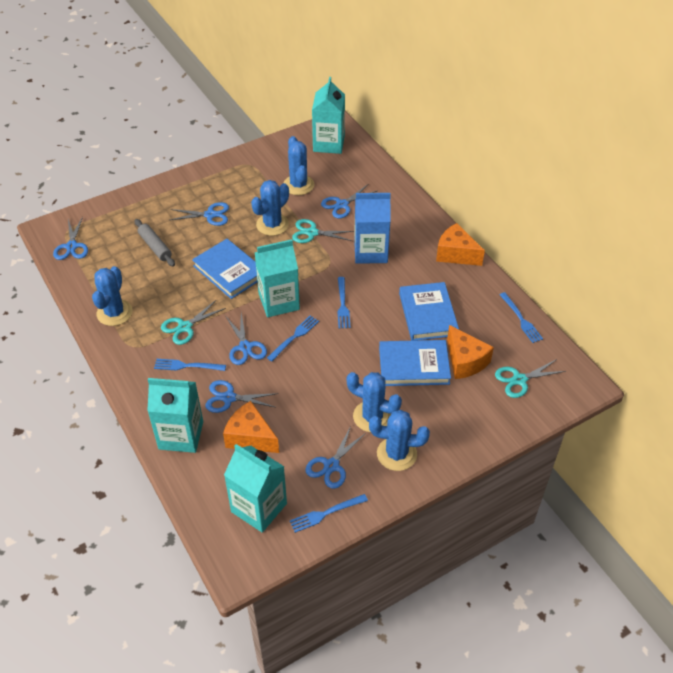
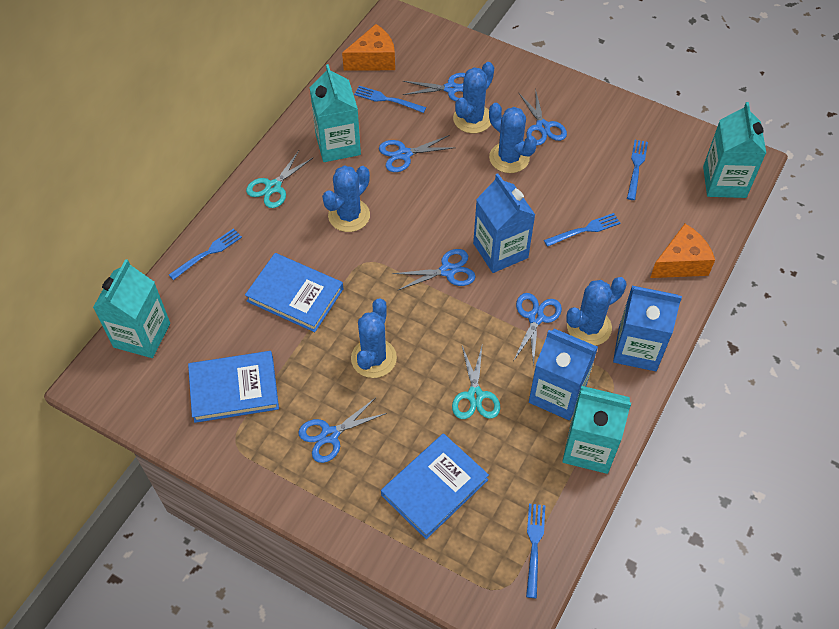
blue carton: 1 -> 3
grey rolling pin: 1 -> 0
orange cheese: 3 -> 2
turquoise scissors: 3 -> 2

